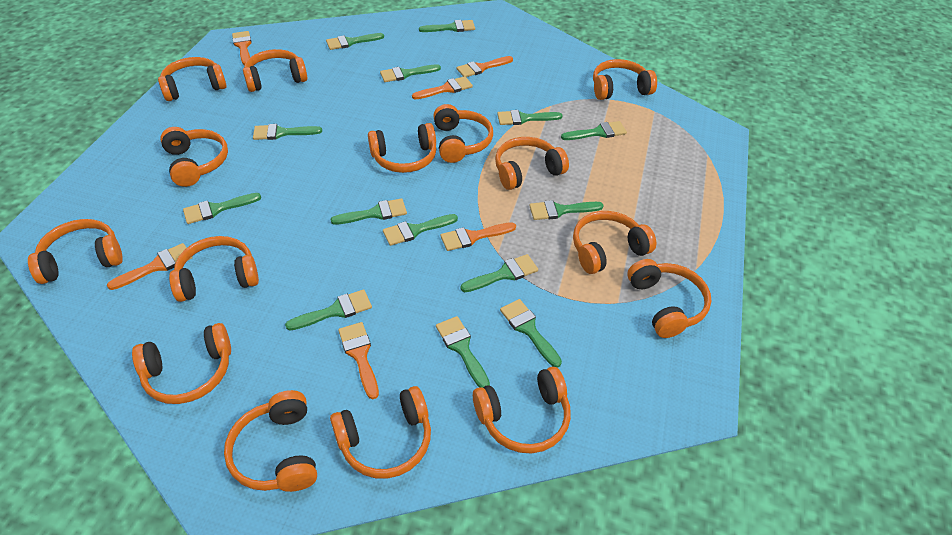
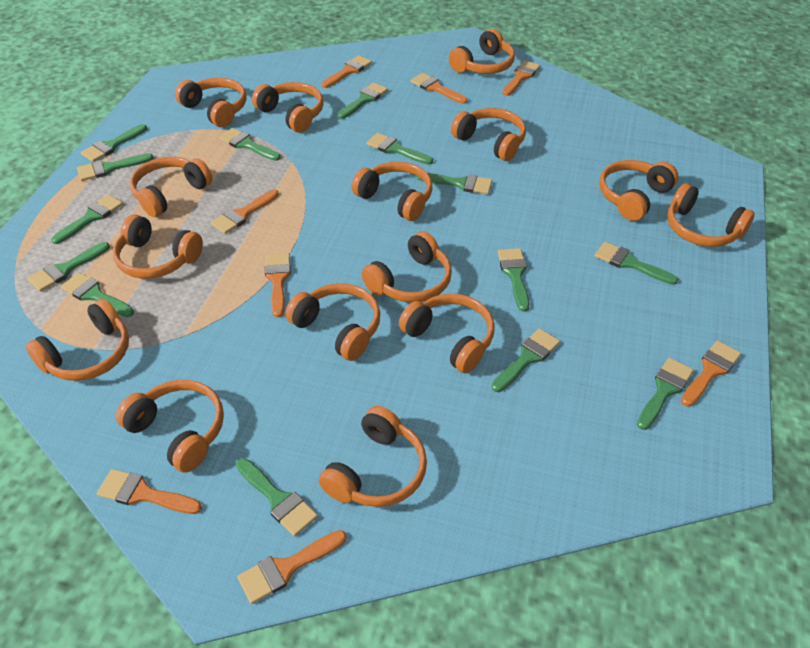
orange brush: 6 -> 8

